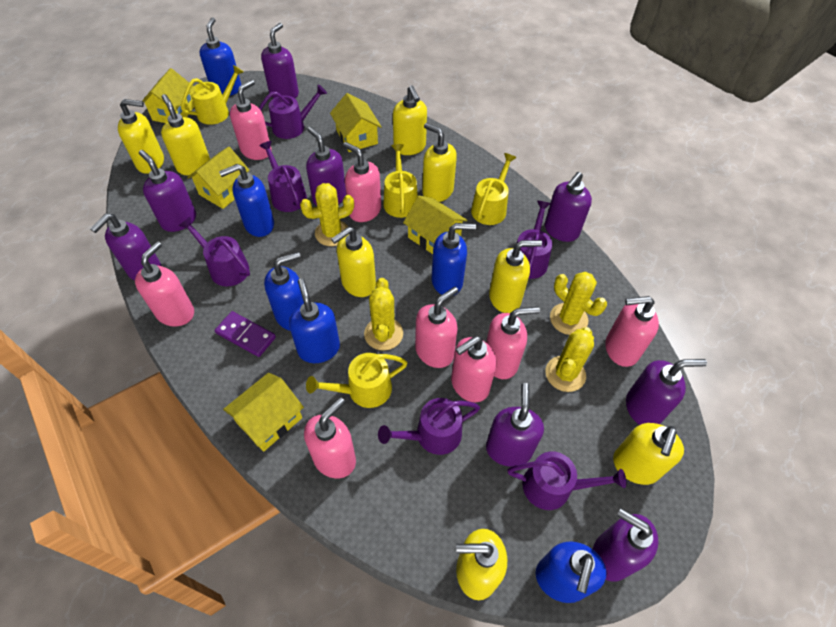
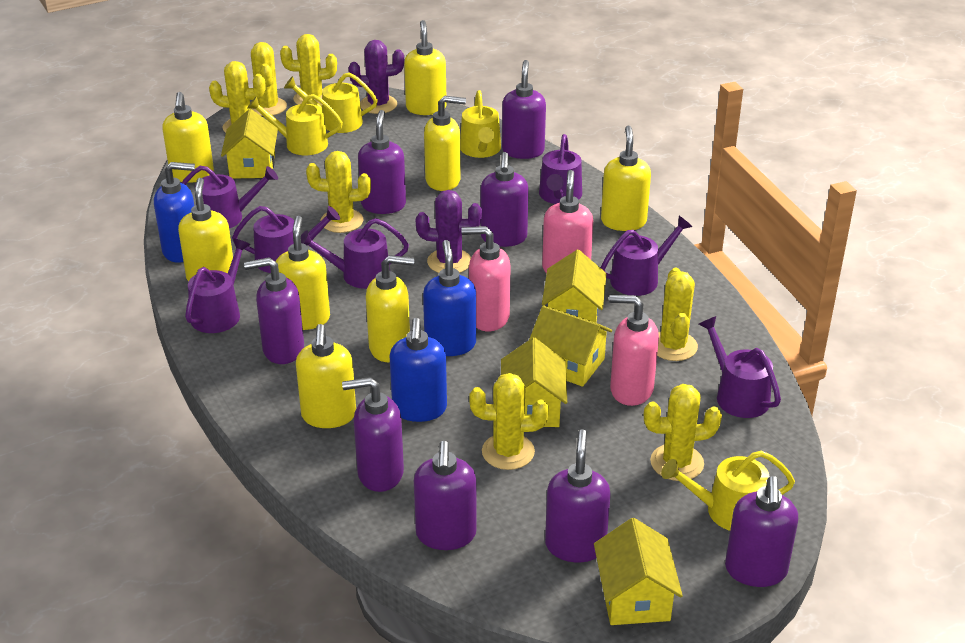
blue soap dispenser: 6 -> 3
pink soap dispenser: 8 -> 3
purple cactus: 0 -> 2
purple domino: 1 -> 0
purple watering can: 6 -> 7
yellow cactus: 4 -> 7

